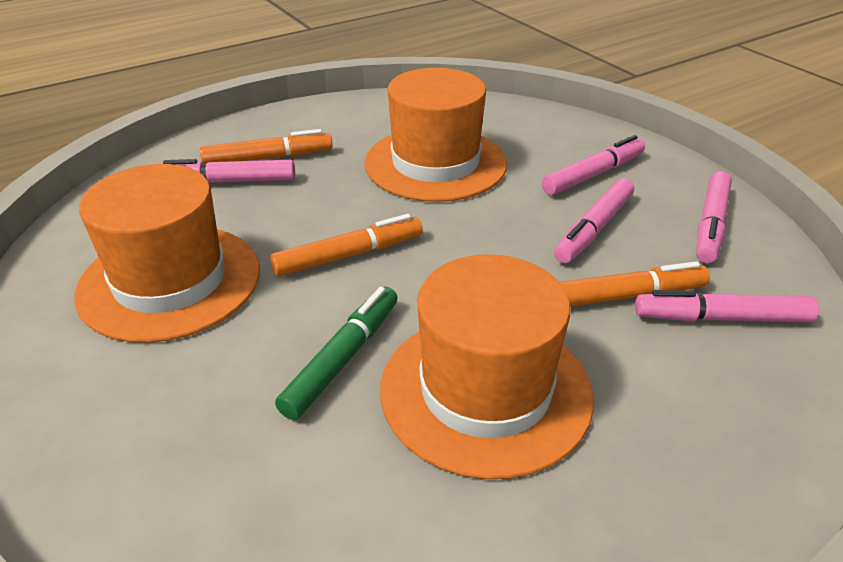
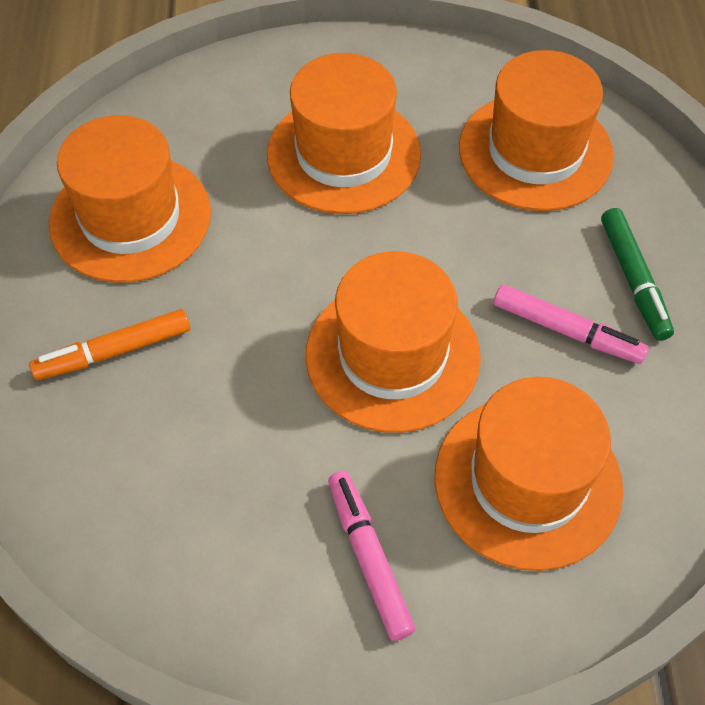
orange hat: 3 -> 5
orange marker: 3 -> 1
pink marker: 5 -> 2

